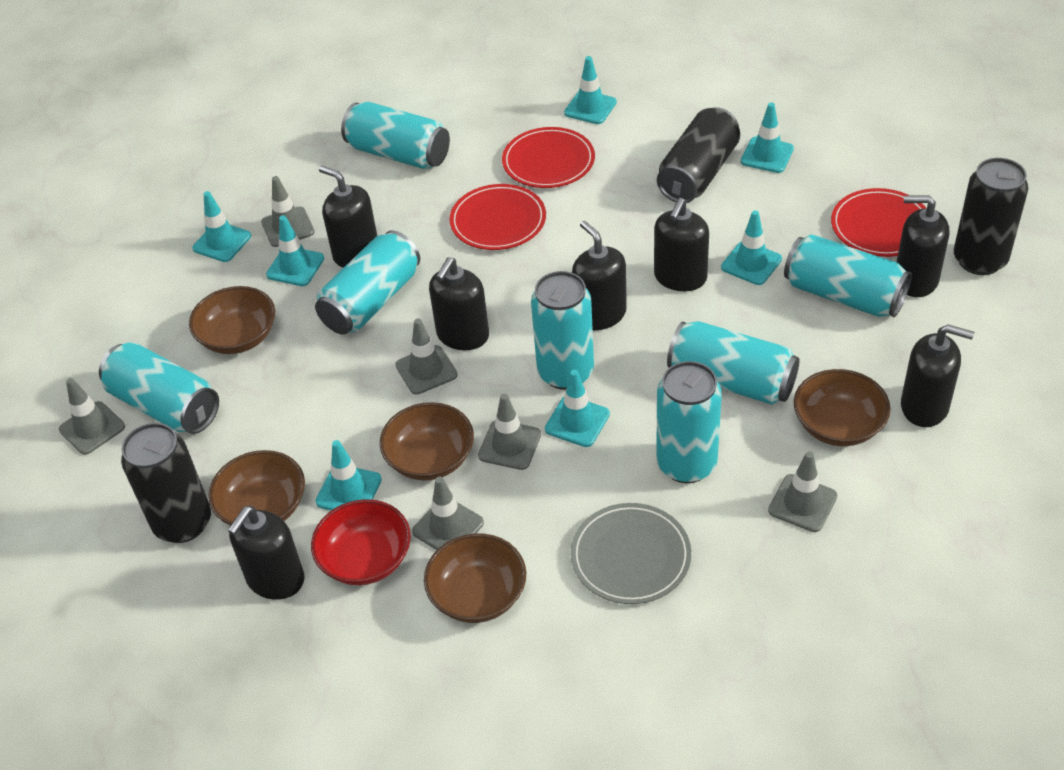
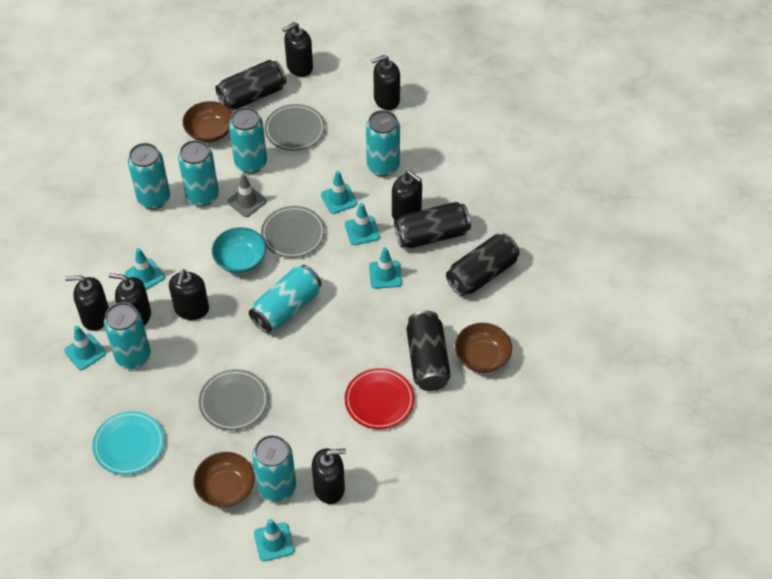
black can: 3 -> 4
brown bowl: 5 -> 3
grey plate: 1 -> 3
grey traffic cone: 6 -> 1
red bowl: 1 -> 0
red plate: 3 -> 1
turquoise bowl: 0 -> 1
turquoise plate: 0 -> 1
turquoise traffic cone: 7 -> 6

